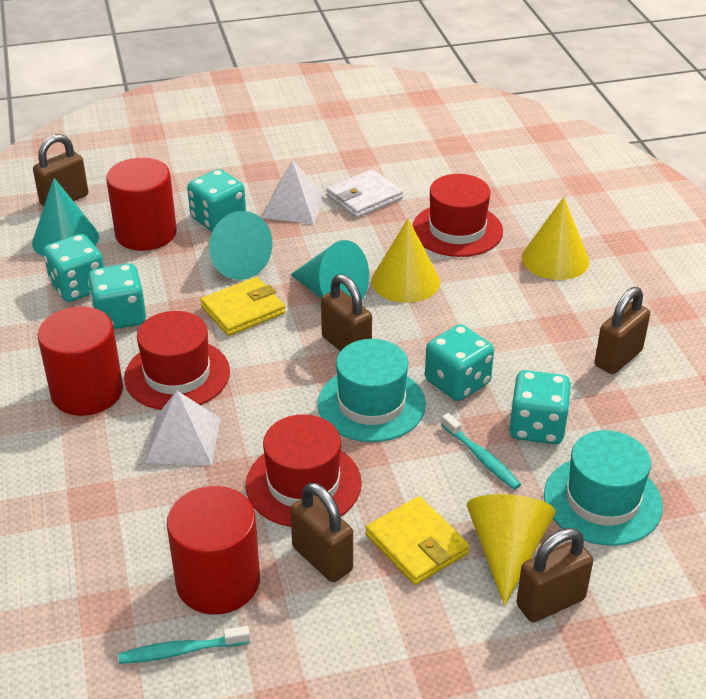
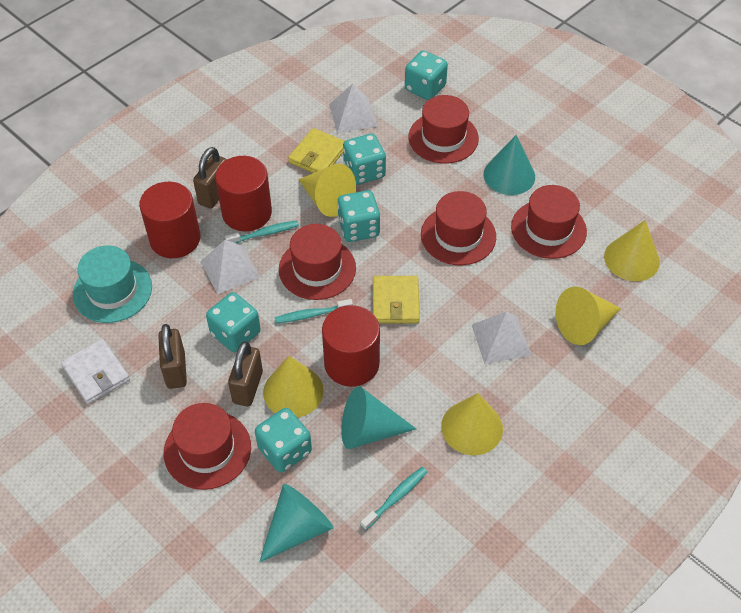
brown padlock: 5 -> 3
red hat: 3 -> 5
turquoise hat: 2 -> 1
turquoise toothbrush: 2 -> 3
white pyramid: 2 -> 3
yellow cone: 3 -> 5

